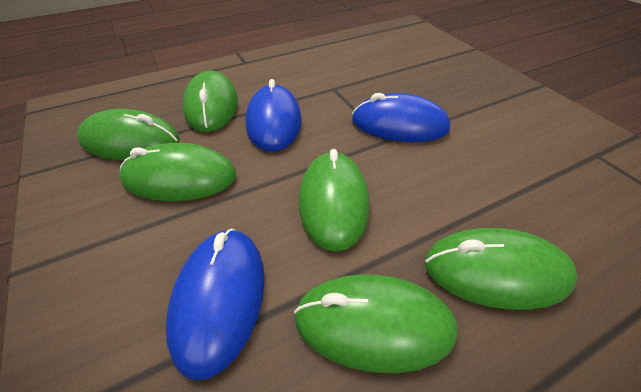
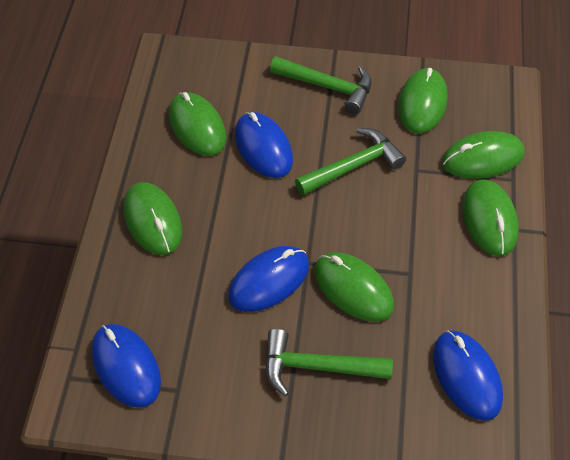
blue mouse: 3 -> 4
green hammer: 0 -> 3

